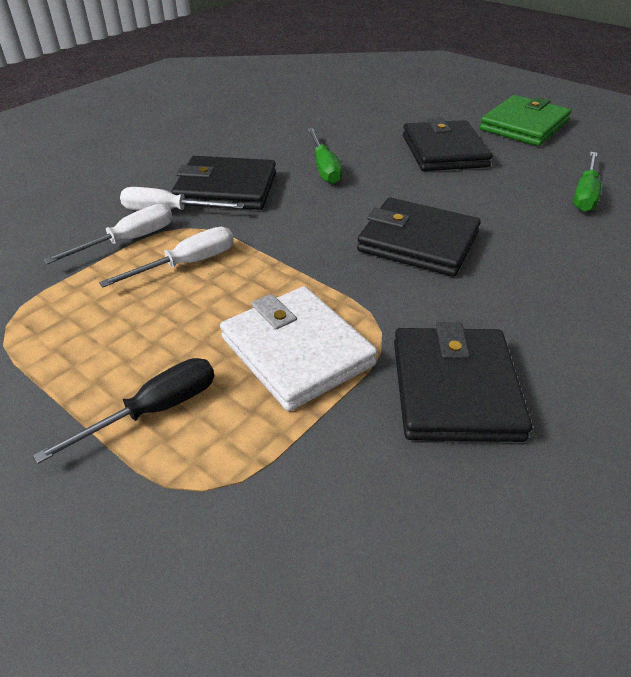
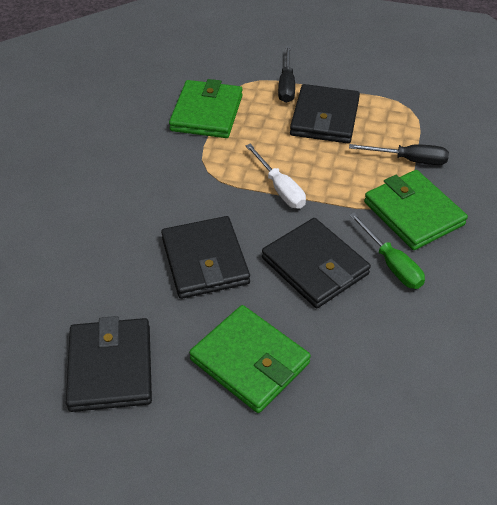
black screwdriver: 1 -> 2
green screwdriver: 2 -> 1
green wallet: 1 -> 3
white screwdriver: 3 -> 1
white wallet: 1 -> 0

